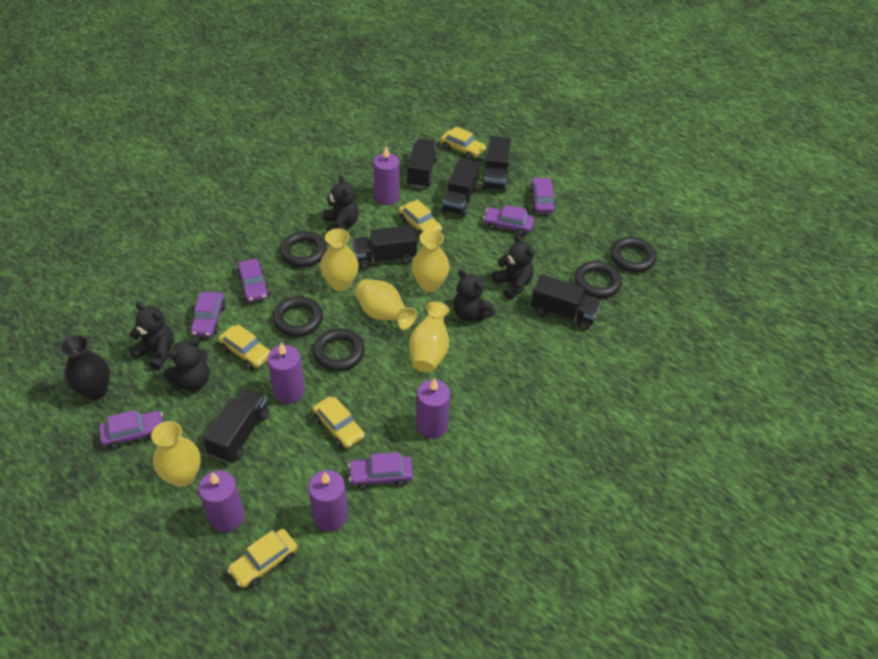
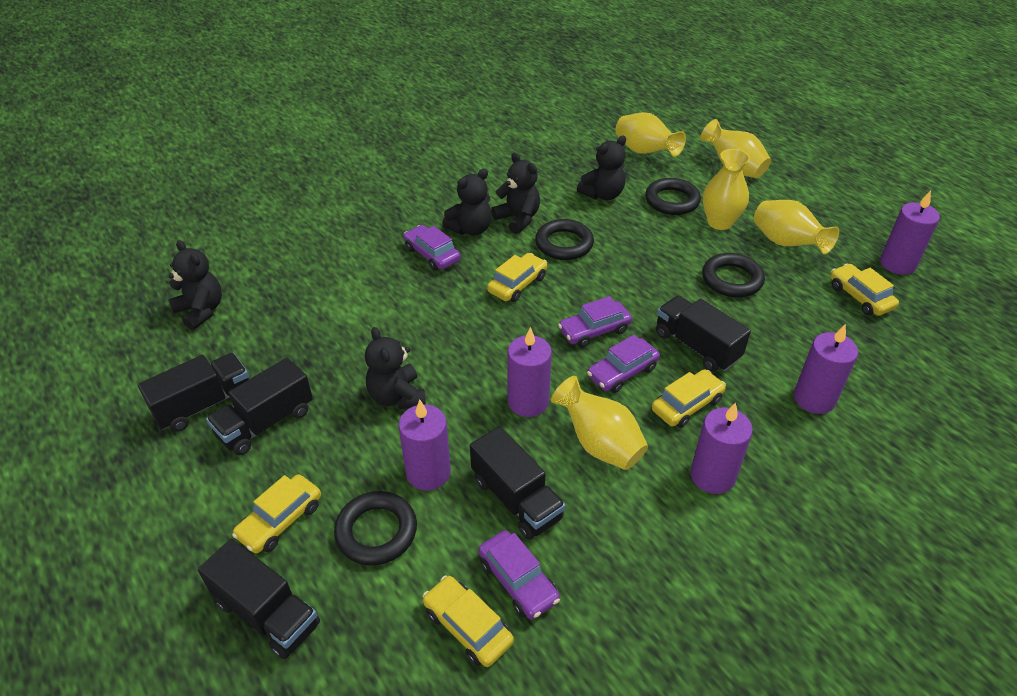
black ring: 5 -> 4
black truck: 6 -> 5
black vase: 1 -> 0
purple car: 6 -> 4

